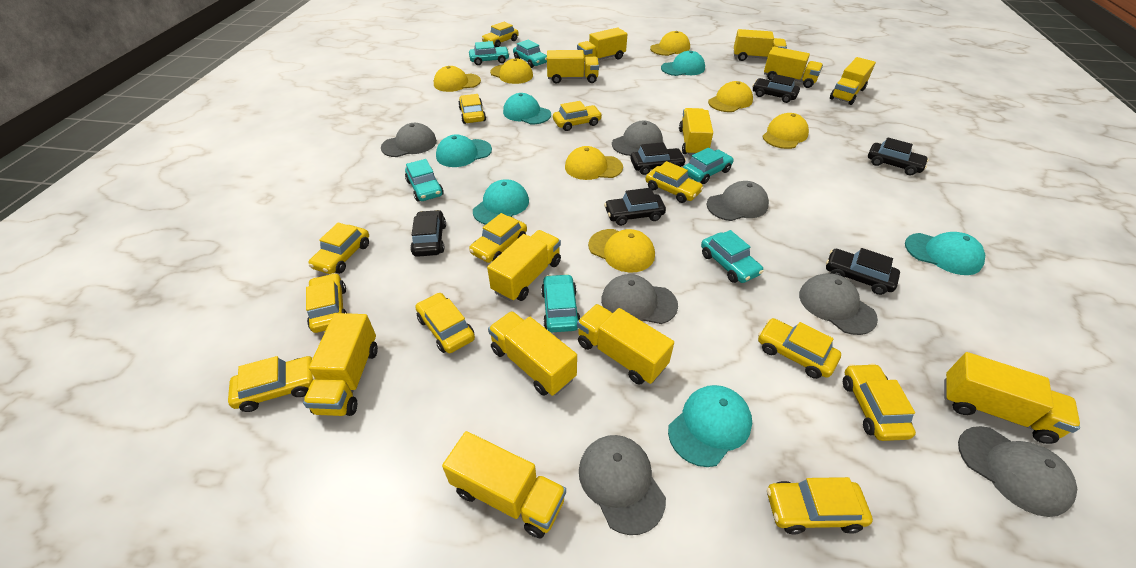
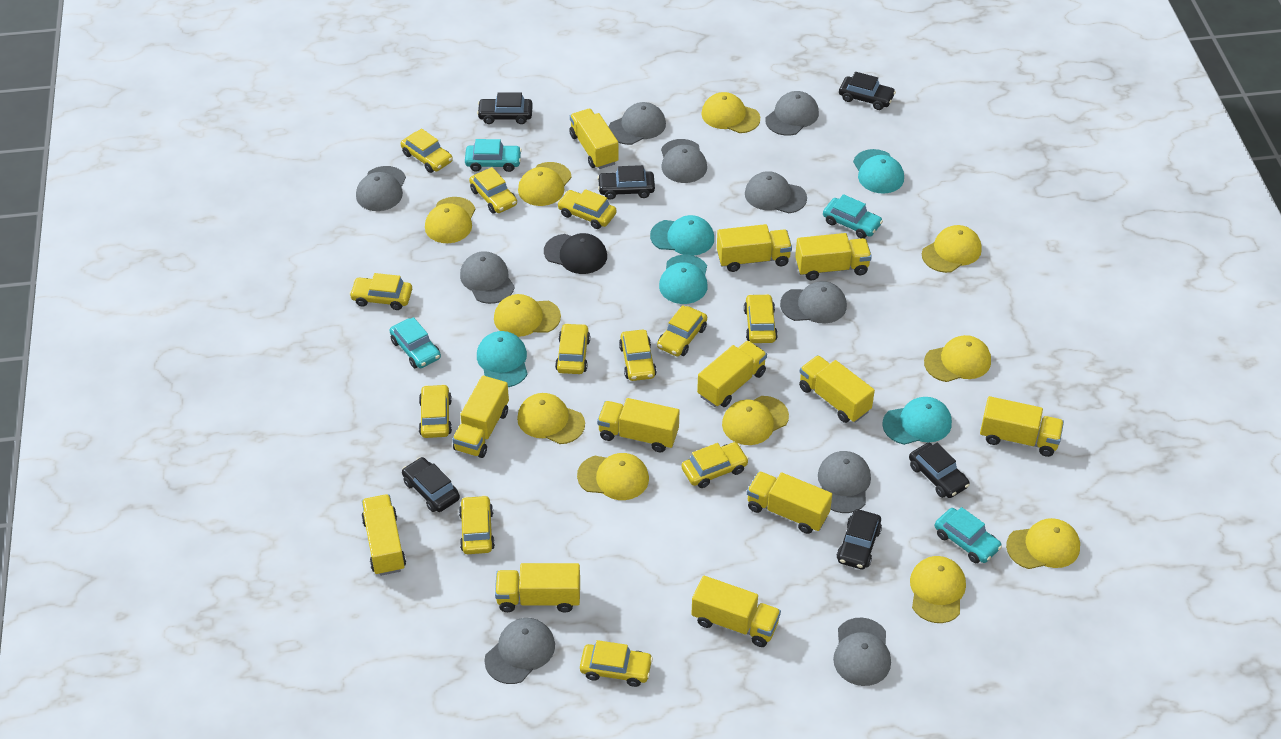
black cap: 0 -> 1
grey cap: 7 -> 10
turquoise cap: 6 -> 5
turquoise car: 6 -> 4
yellow cap: 7 -> 11

